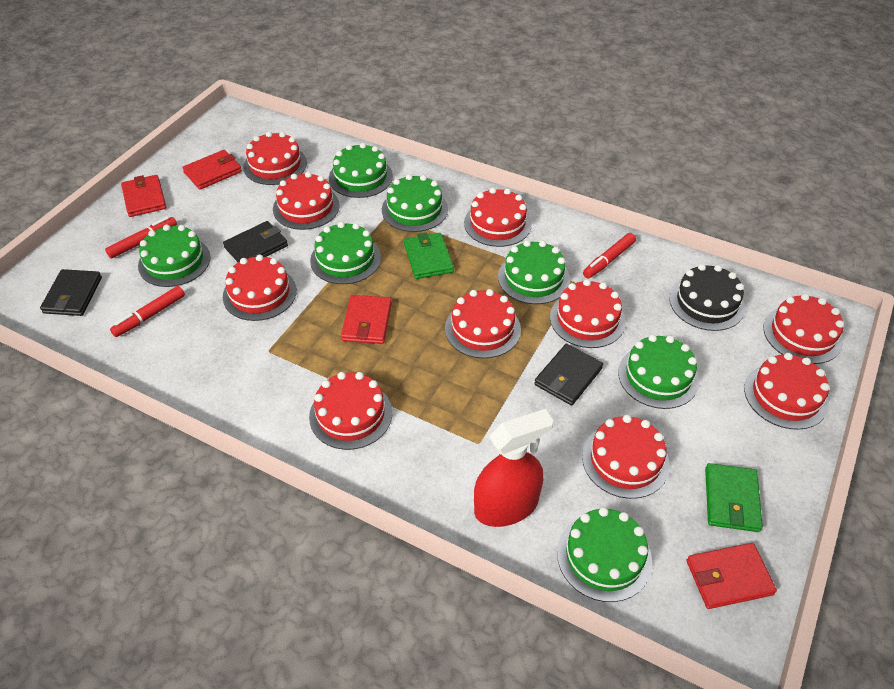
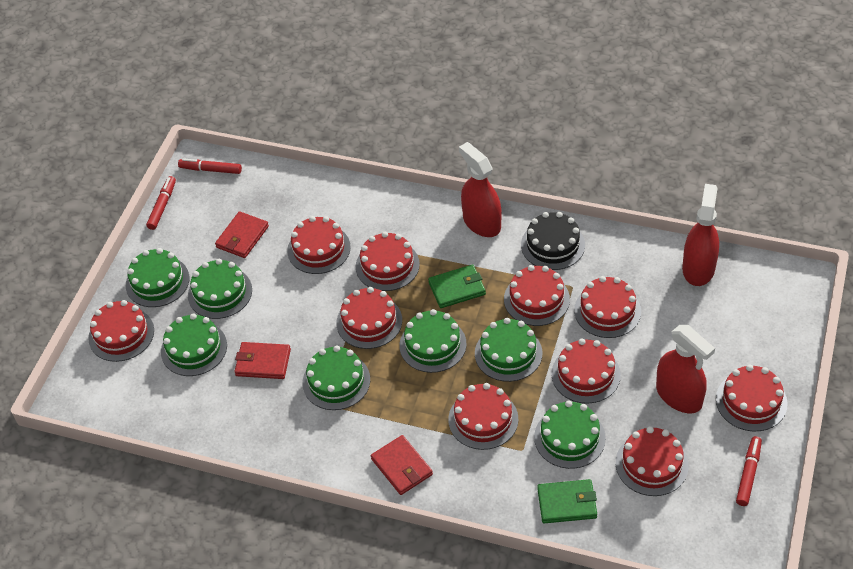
black wallet: 3 -> 0
red spray bottle: 1 -> 3
red wallet: 4 -> 3

